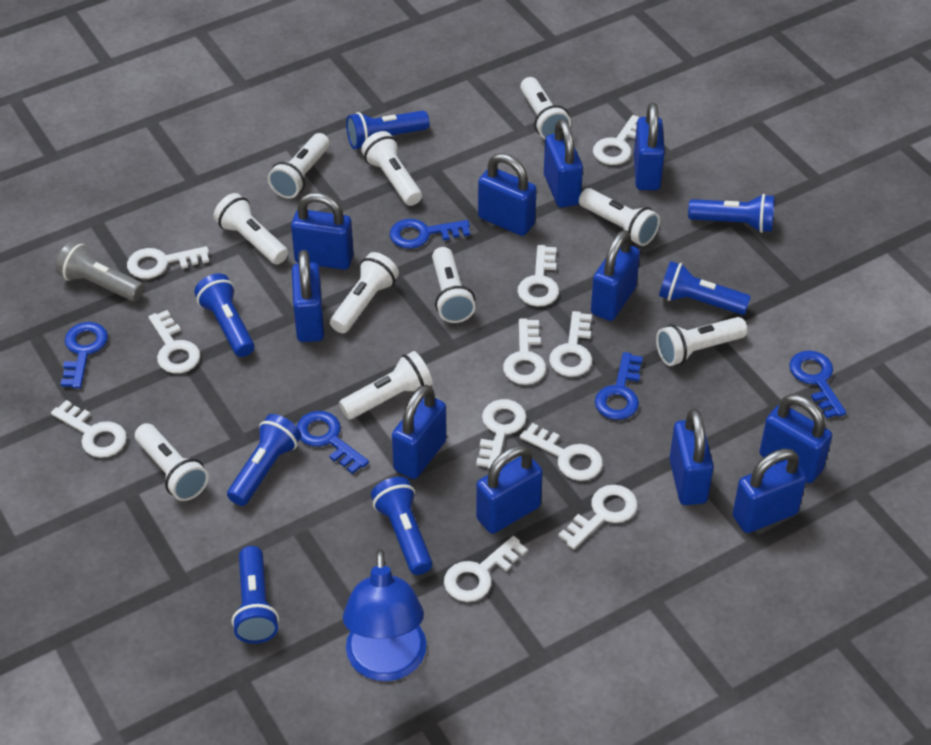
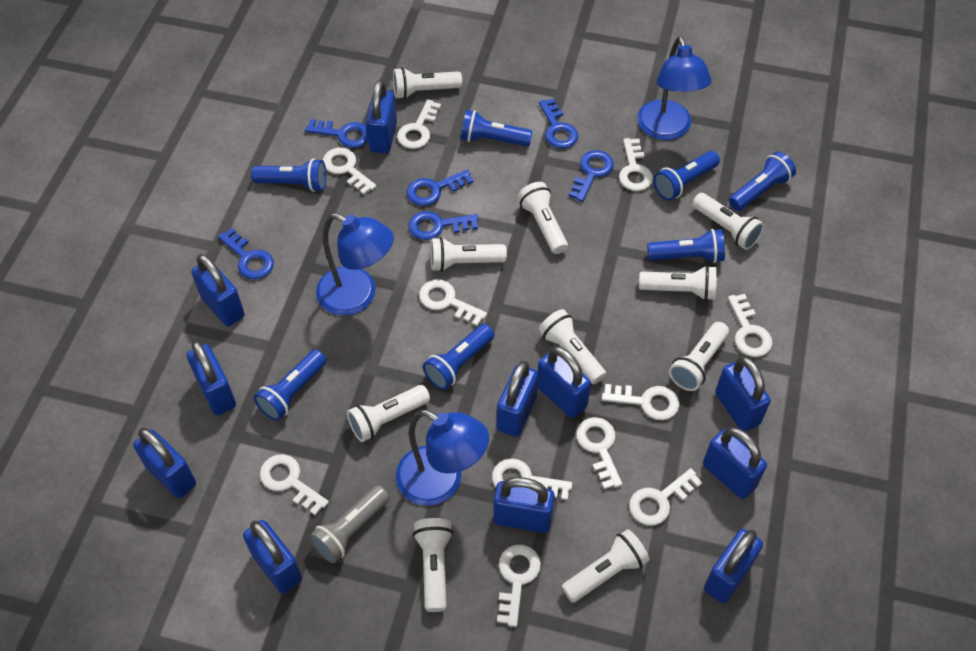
blue key: 5 -> 6
blue lamp: 1 -> 3

